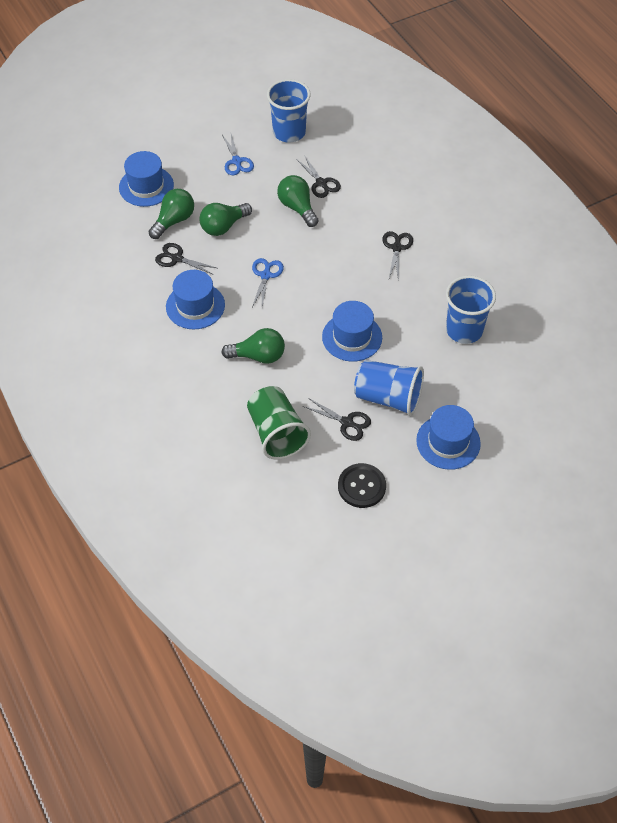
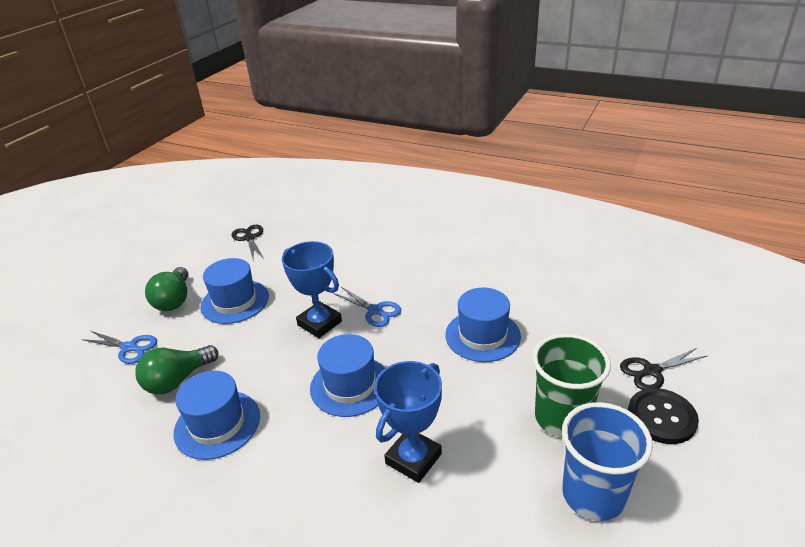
black scissors: 4 -> 2
blue cup: 3 -> 1
blue trophy: 0 -> 2
green light bulb: 4 -> 2

